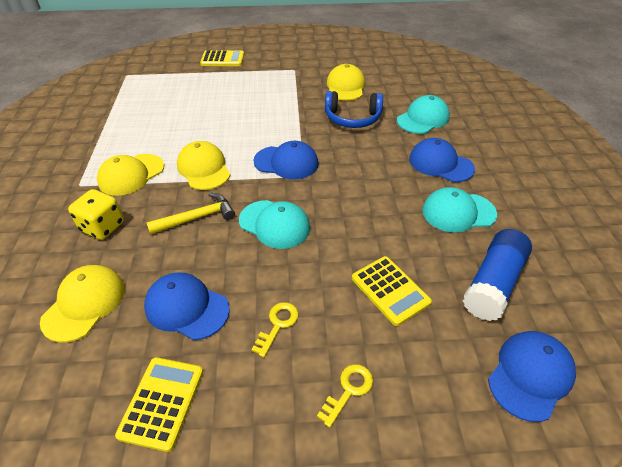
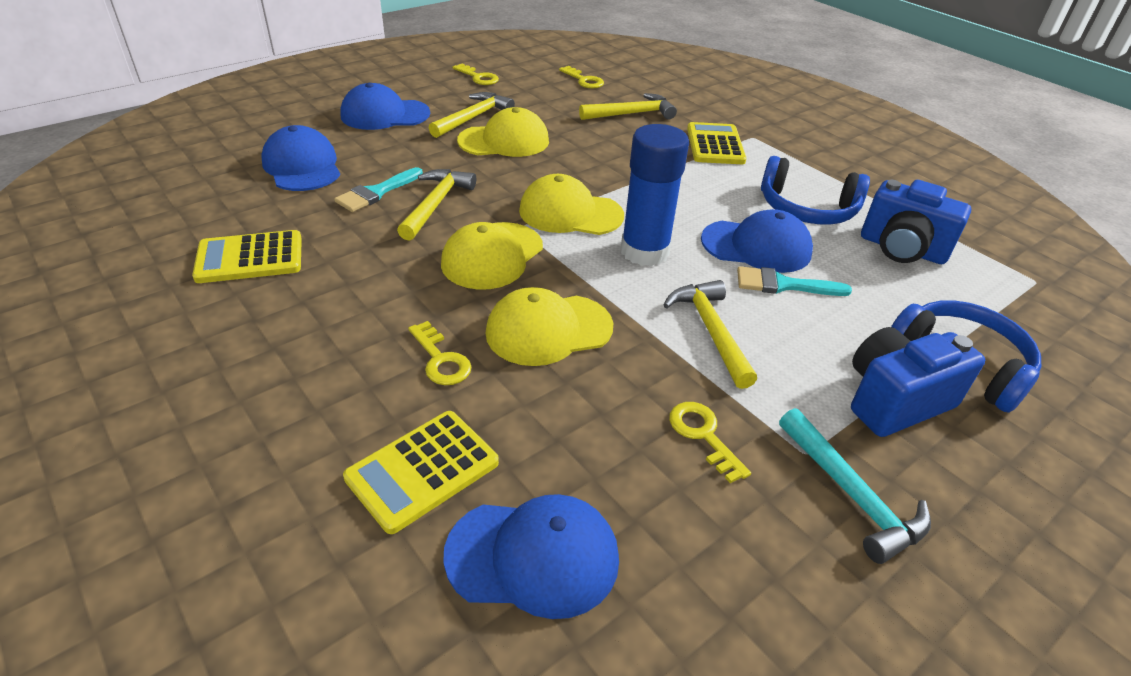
blue camera: 0 -> 2
blue headphones: 1 -> 2
turquoise brush: 0 -> 2
turquoise cap: 3 -> 0
turquoise hammer: 0 -> 1
yellow dice: 1 -> 0
yellow hammer: 1 -> 4
yellow key: 2 -> 4

